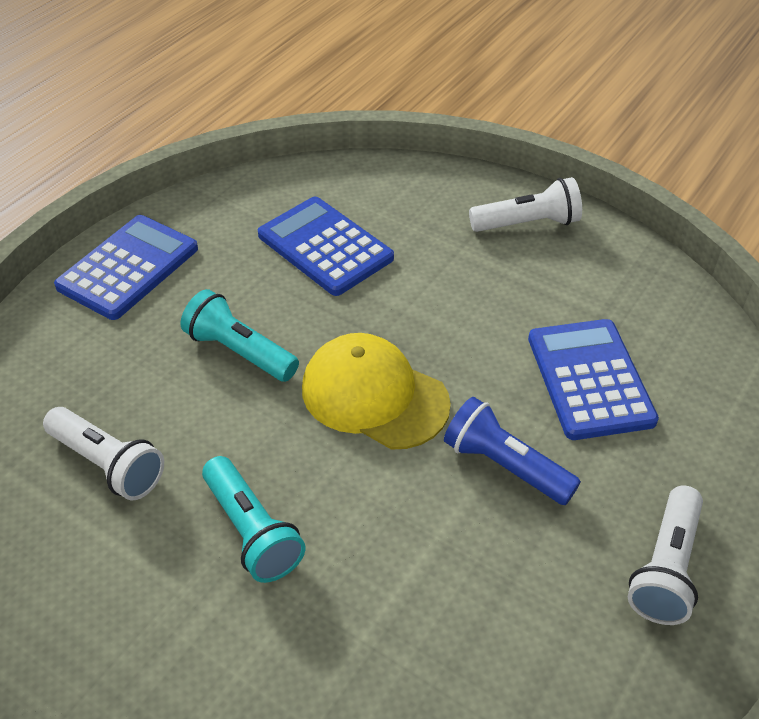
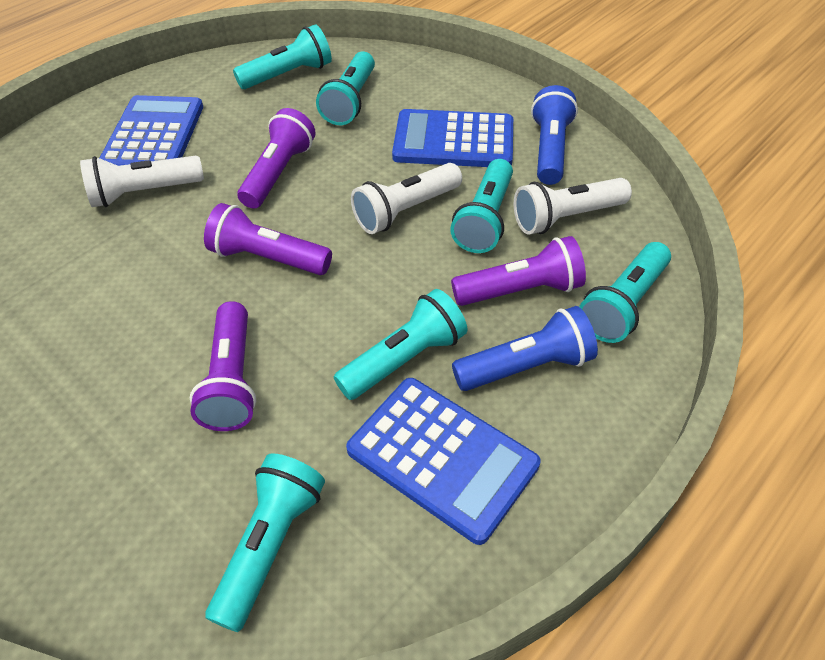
blue flashlight: 1 -> 2
purple flashlight: 0 -> 4
turquoise flashlight: 2 -> 6
yellow cap: 1 -> 0

